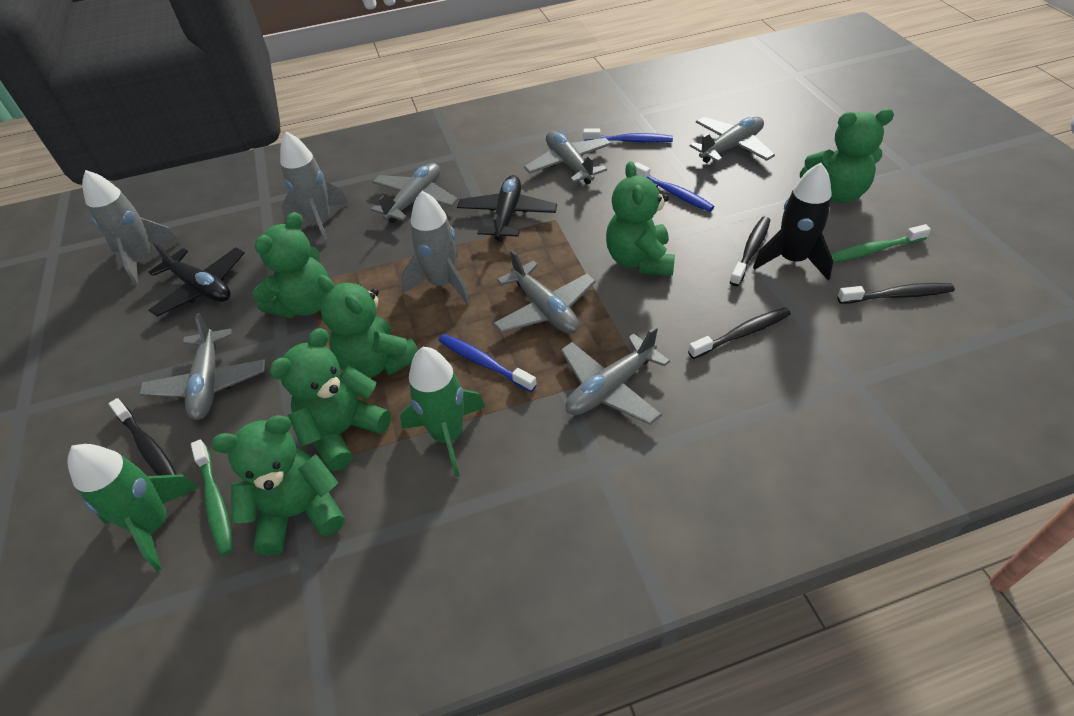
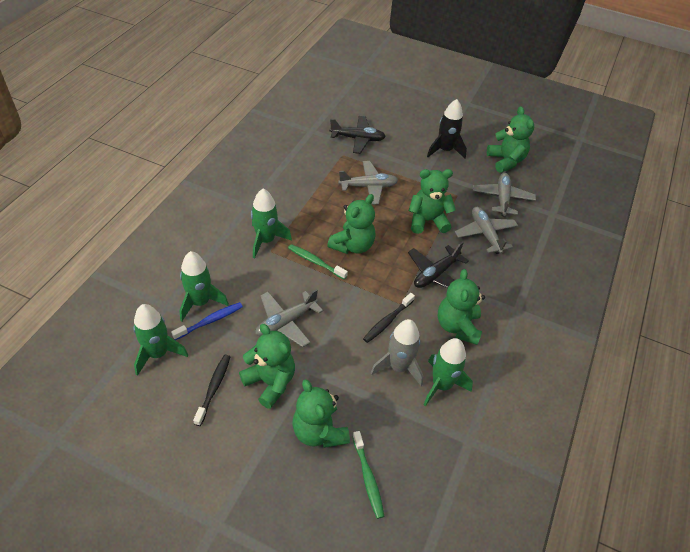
black toothbrush: 4 -> 2
blue toothbrush: 3 -> 1
green rocket: 2 -> 4
grey plane: 6 -> 4
grey rocket: 3 -> 1

